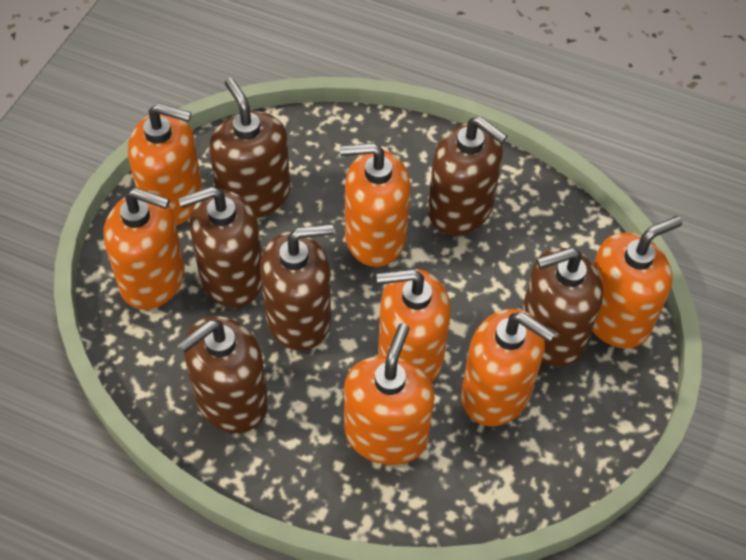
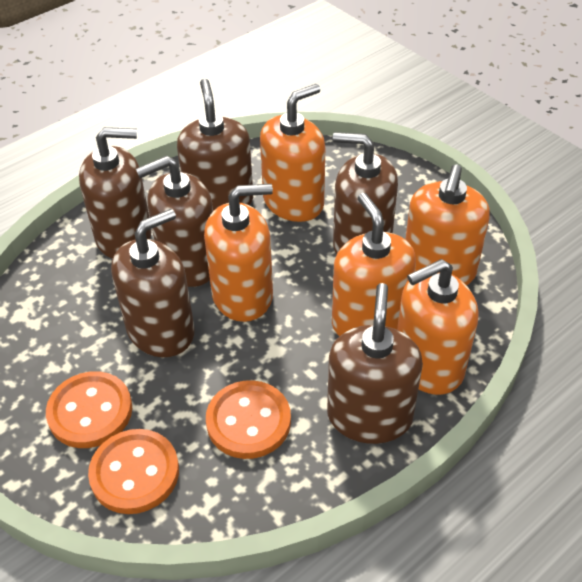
orange button: 0 -> 3
orange soap dispenser: 7 -> 5

